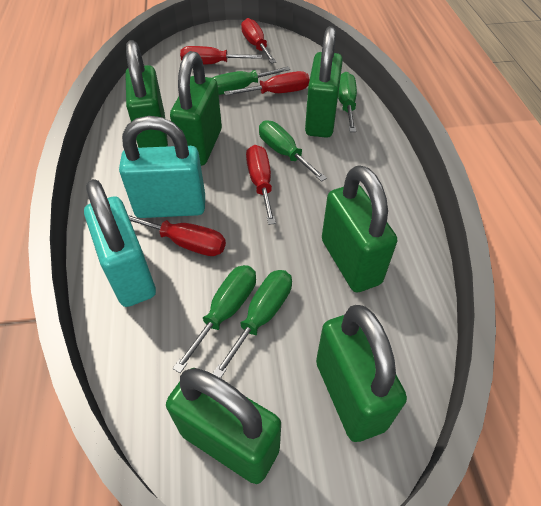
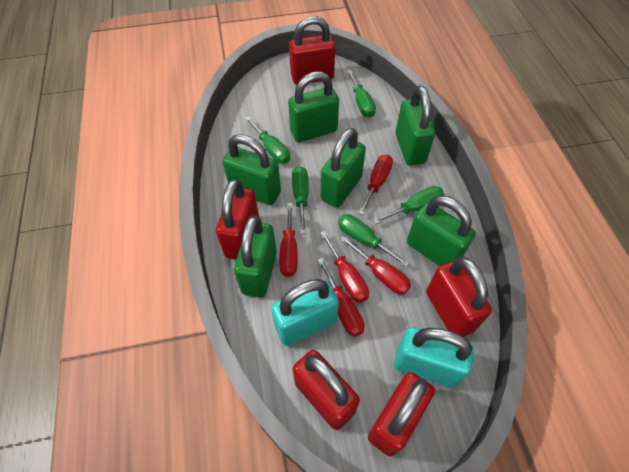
red padlock: 0 -> 5

